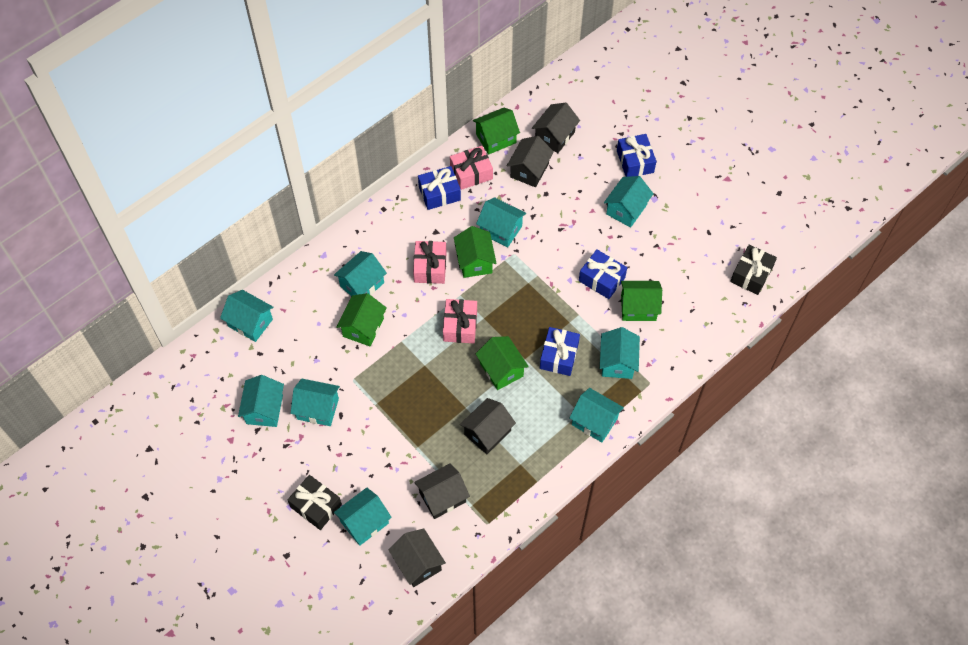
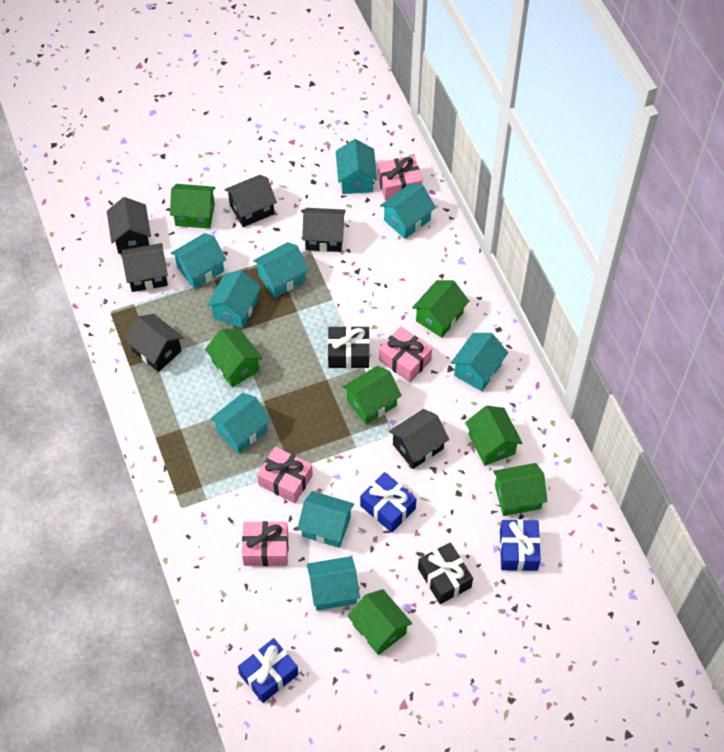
black house: 5 -> 6
blue gift: 4 -> 3
green house: 5 -> 7
pink gift: 3 -> 4

